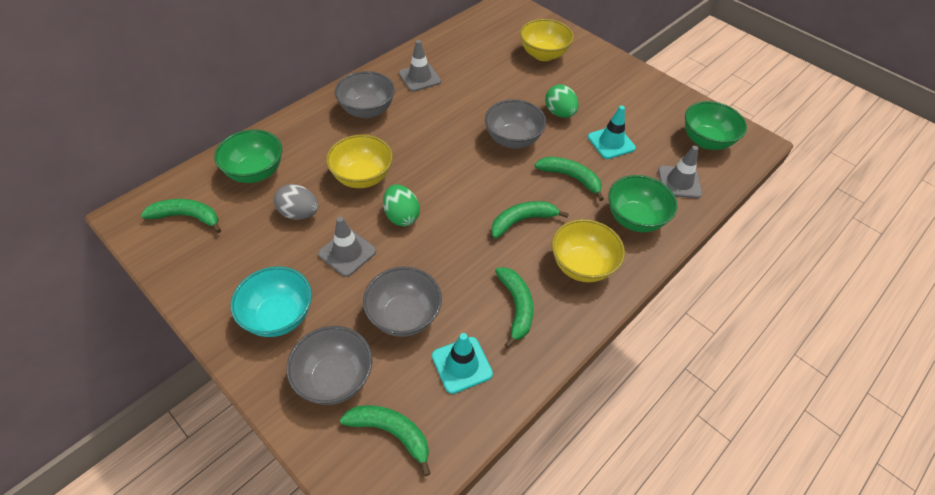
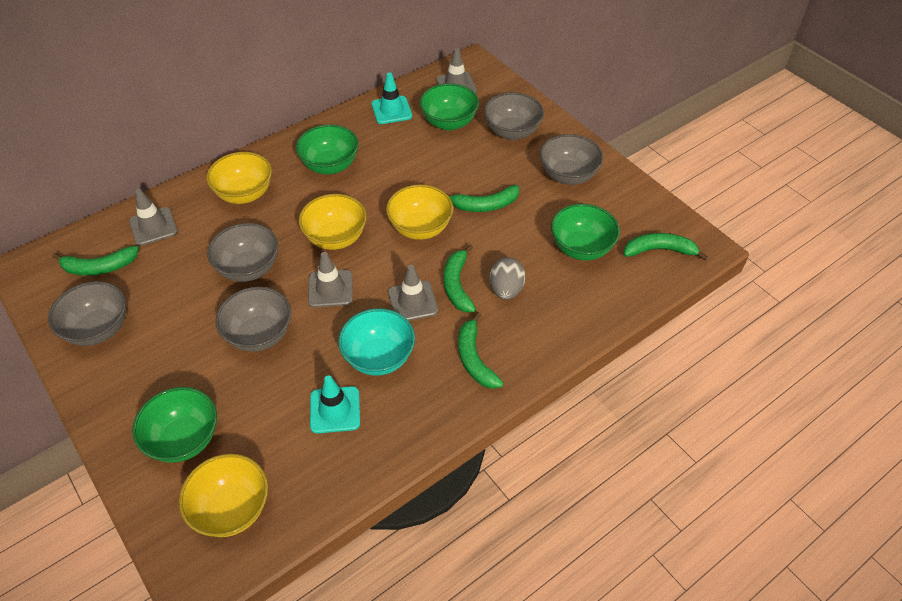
green bowl: 3 -> 4
green egg: 2 -> 0
grey bowl: 4 -> 5
grey traffic cone: 3 -> 4
yellow bowl: 3 -> 4

